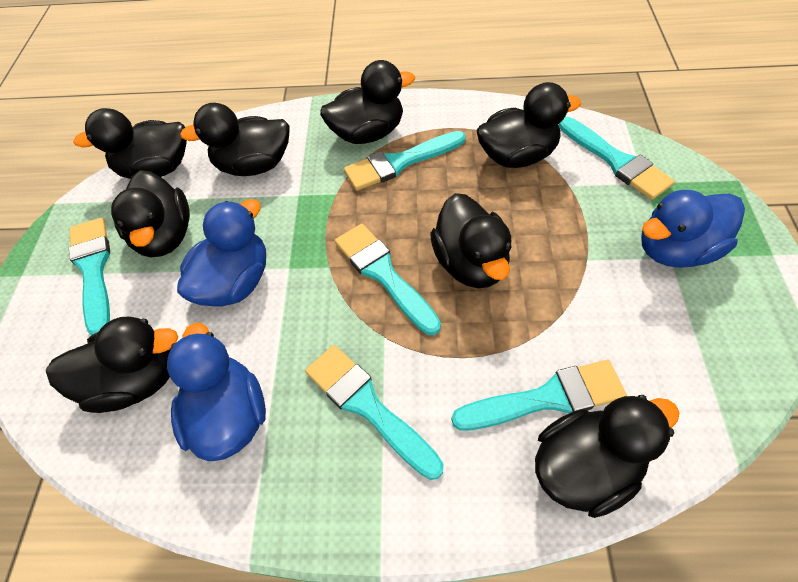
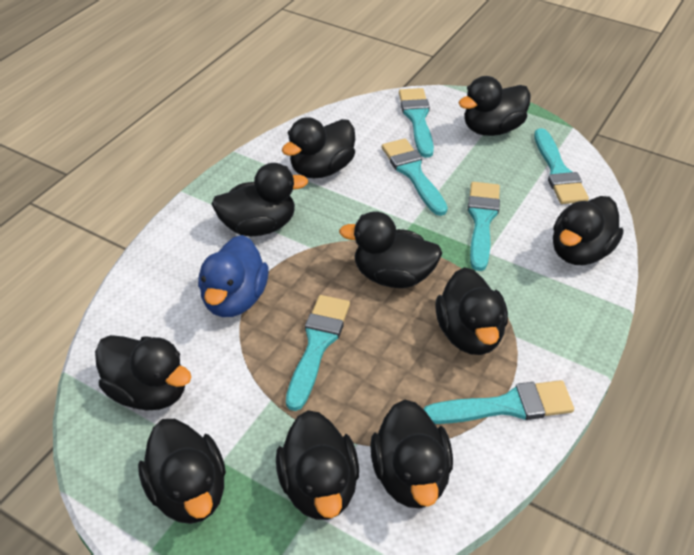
black duck: 8 -> 10
blue duck: 3 -> 1

